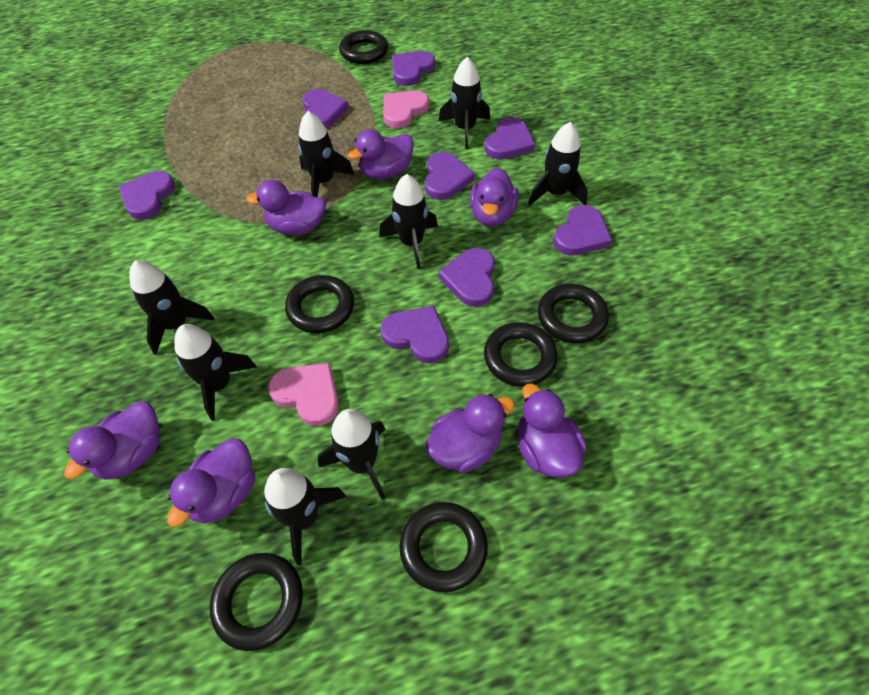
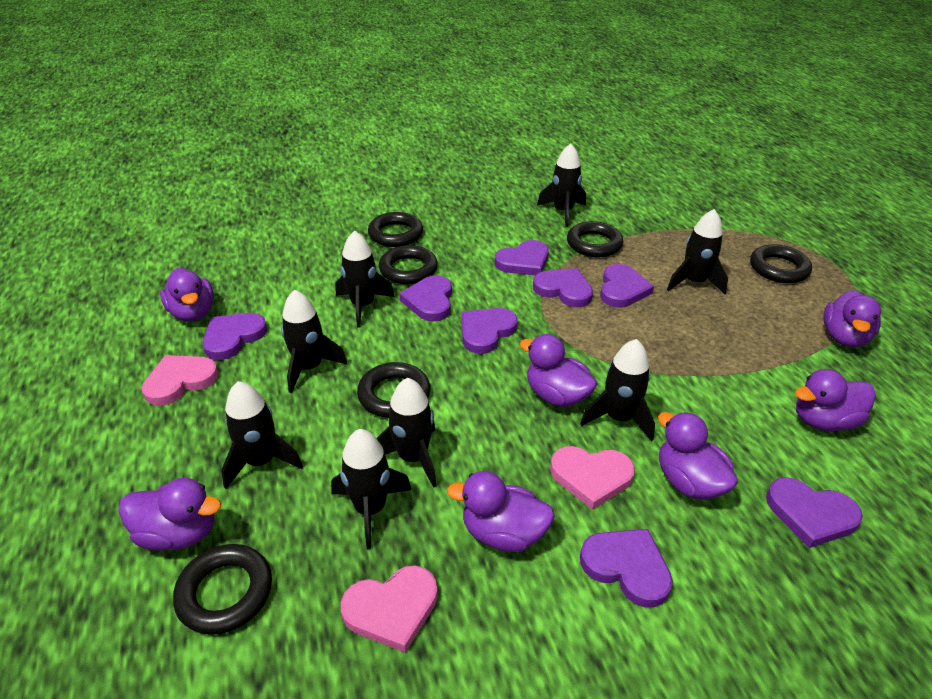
pink heart: 2 -> 3

